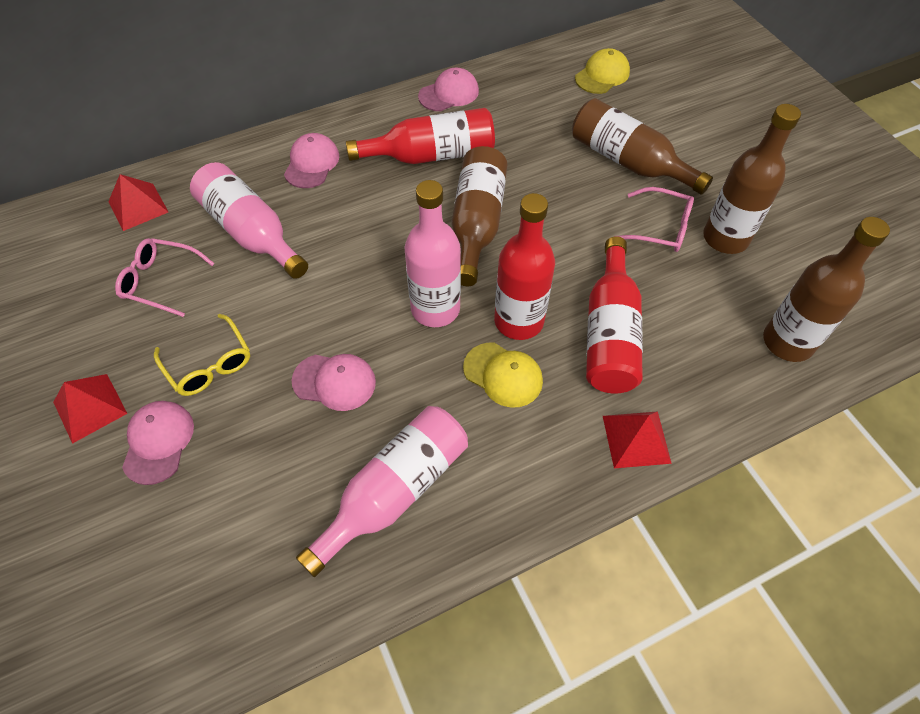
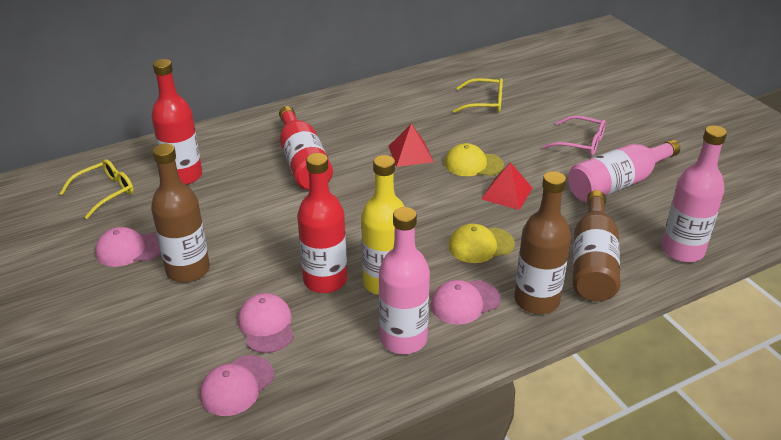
brown bottle: 4 -> 3
pink glasses: 2 -> 1
red pyramid: 3 -> 2
yellow bottle: 0 -> 1
yellow glasses: 1 -> 2

